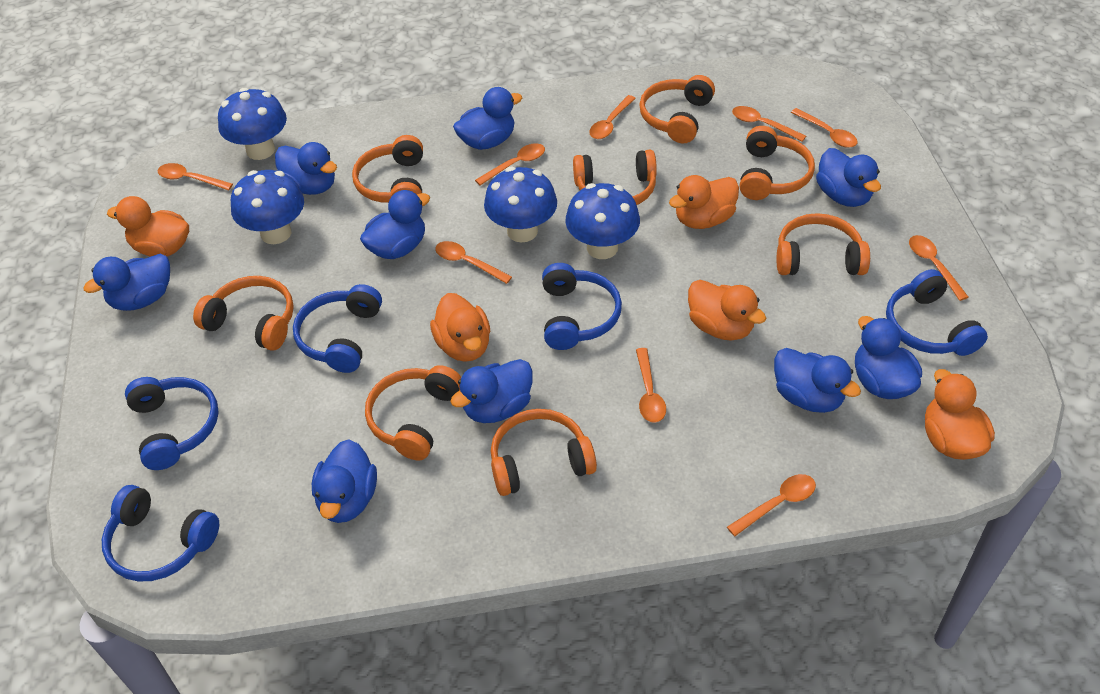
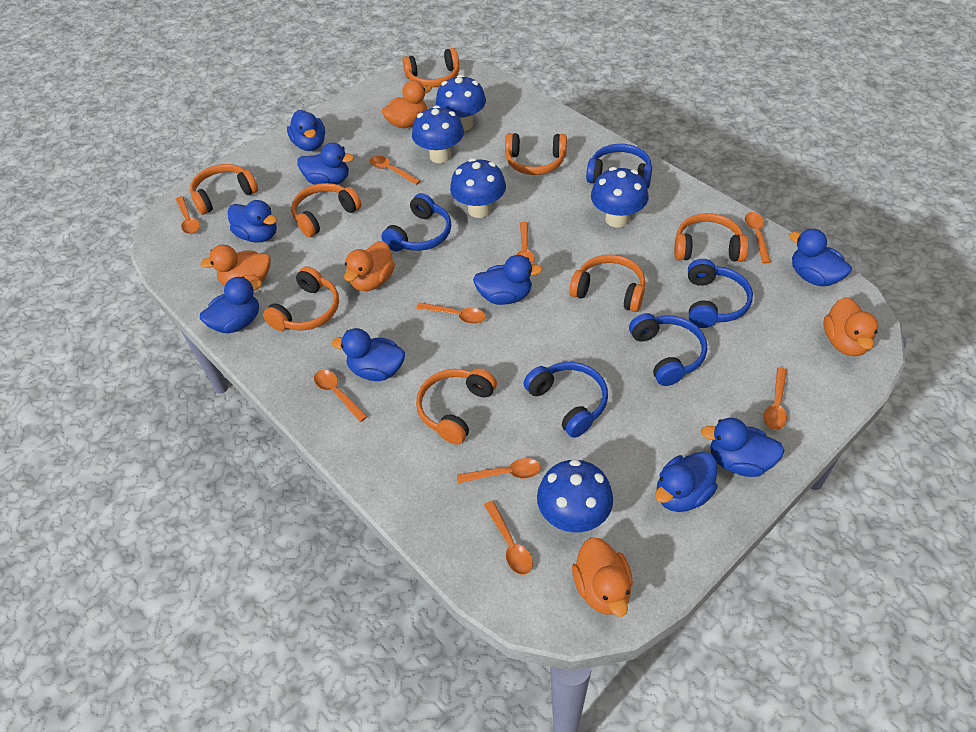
blue mushroom: 4 -> 5

